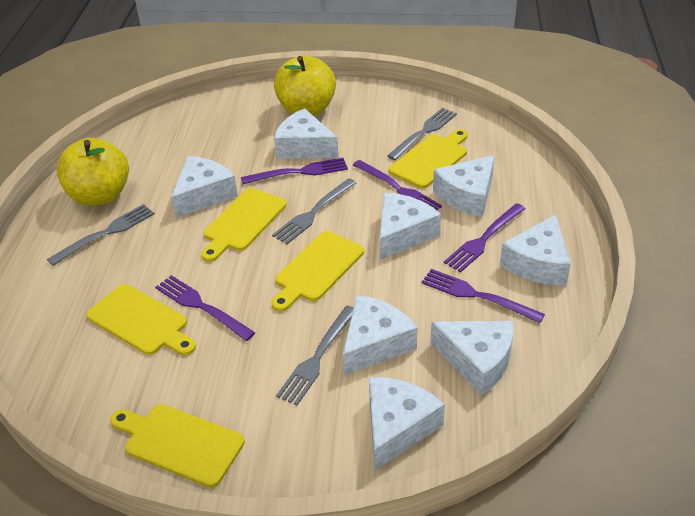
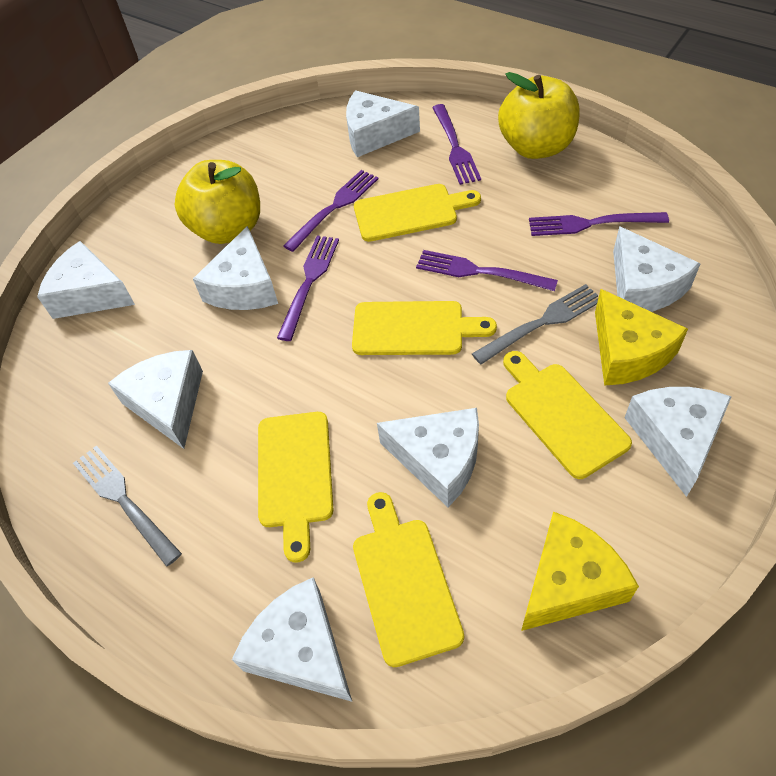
grey fork: 4 -> 2
yellow cheese: 0 -> 2

